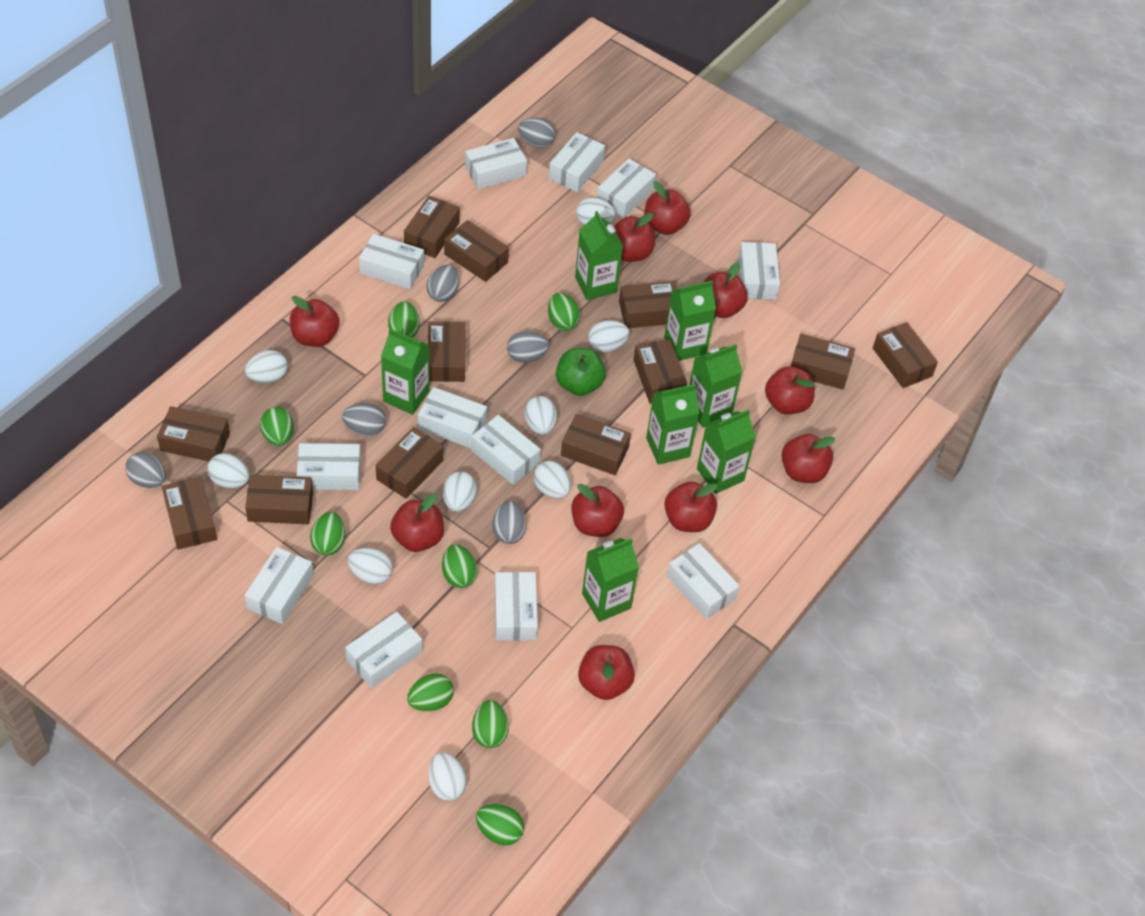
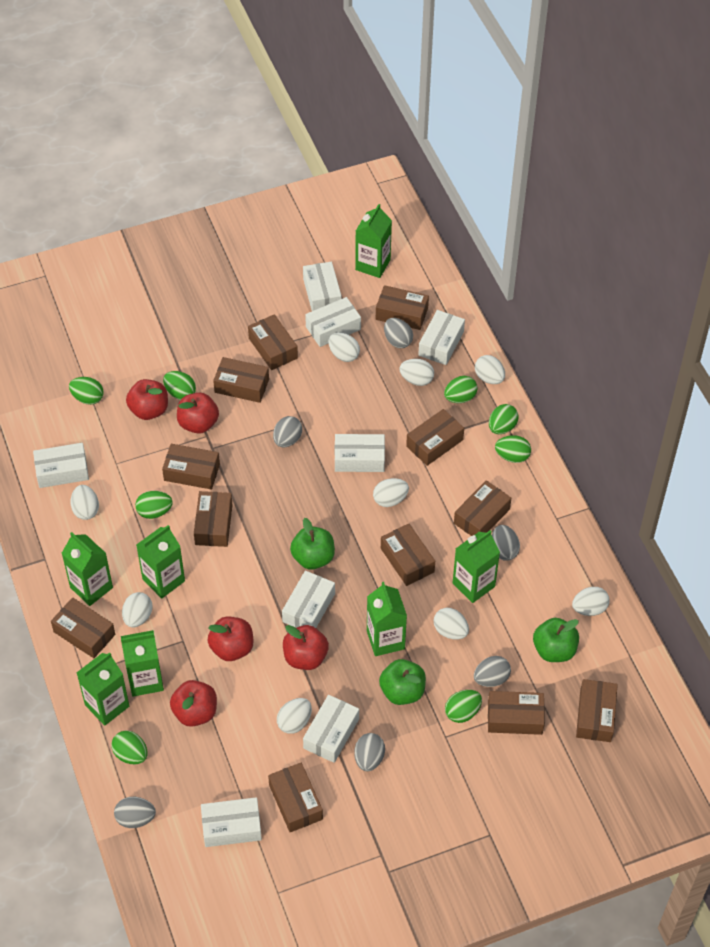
green apple: 1 -> 3
red apple: 10 -> 5
white box: 12 -> 8

